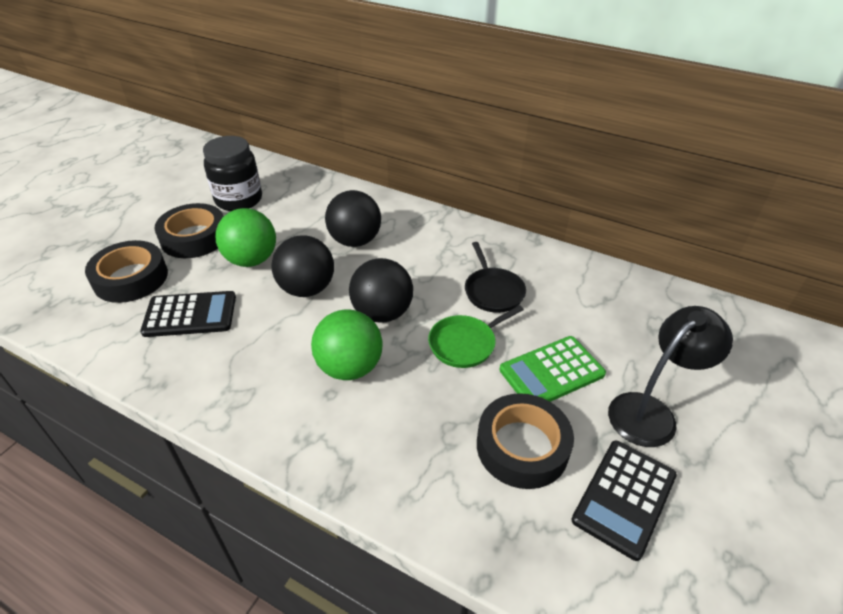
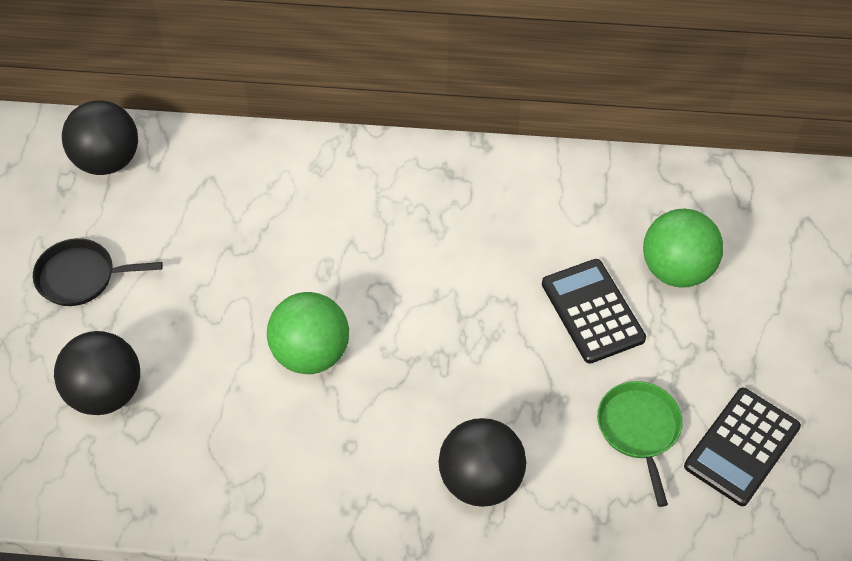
black jar: 1 -> 0
black lamp: 1 -> 0
black tape: 3 -> 0
green calculator: 1 -> 0

